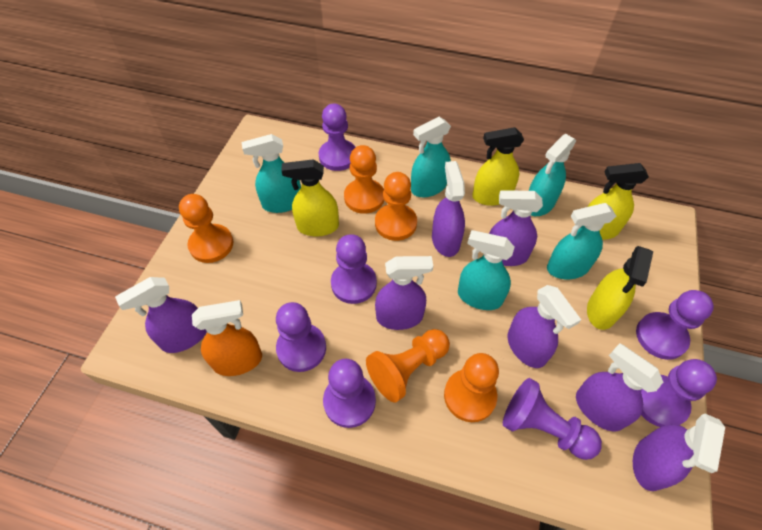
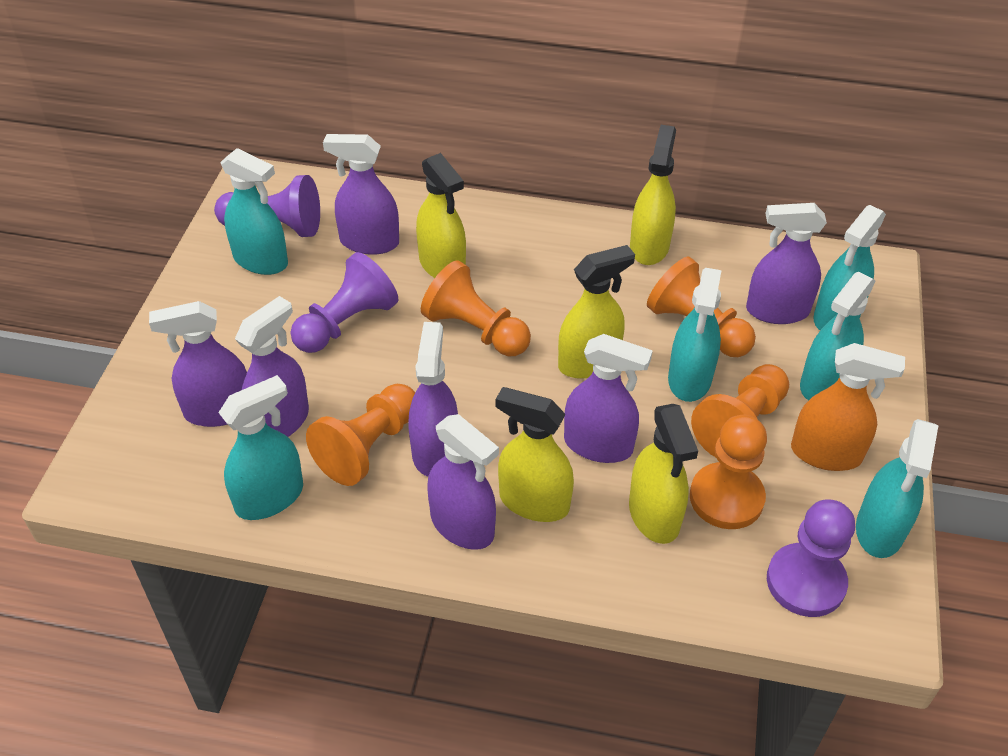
purple pawn: 7 -> 3
turquoise spray bottle: 5 -> 6
yellow spray bottle: 4 -> 5

